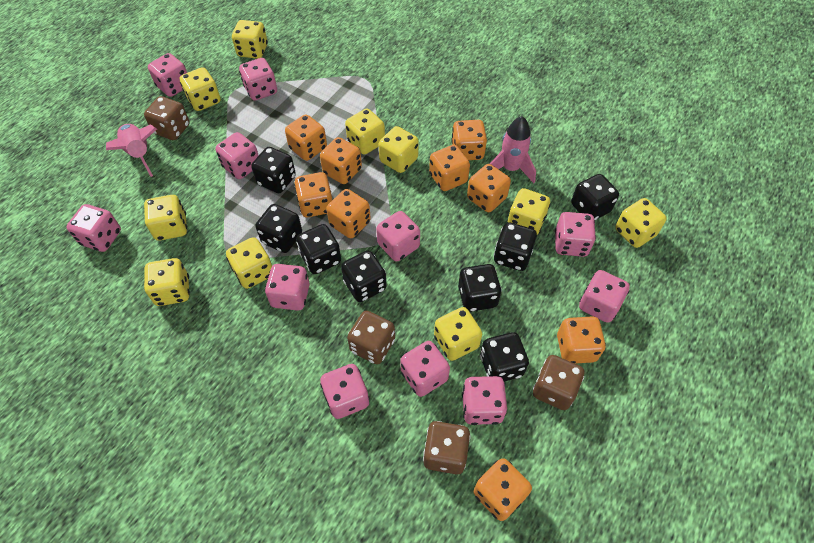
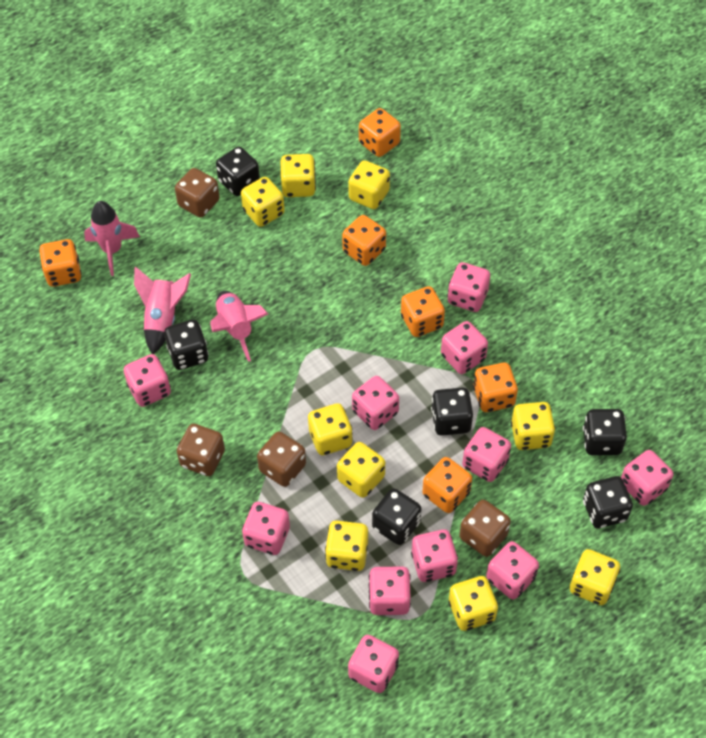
black dice: 8 -> 6
orange dice: 9 -> 6
pink rocket: 2 -> 3
yellow dice: 10 -> 9

